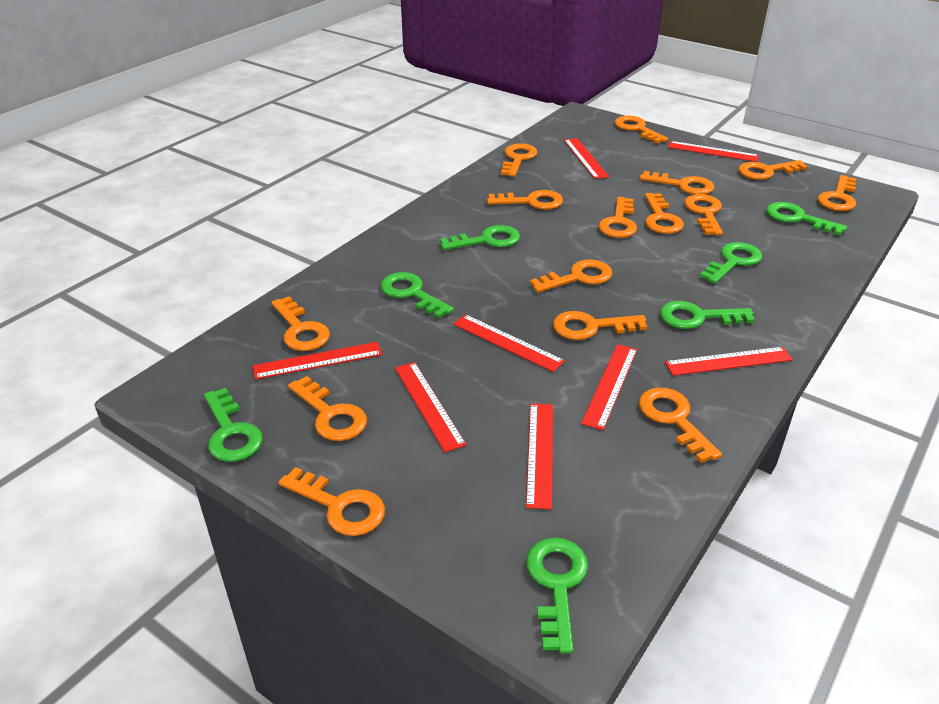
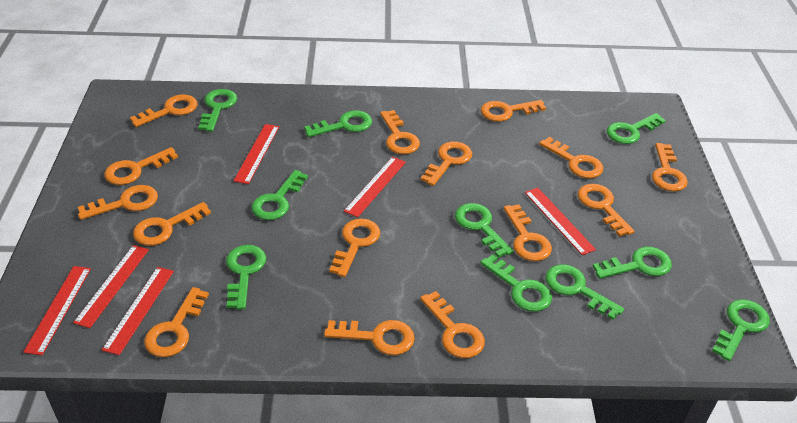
green key: 7 -> 10
red ruler: 8 -> 6

